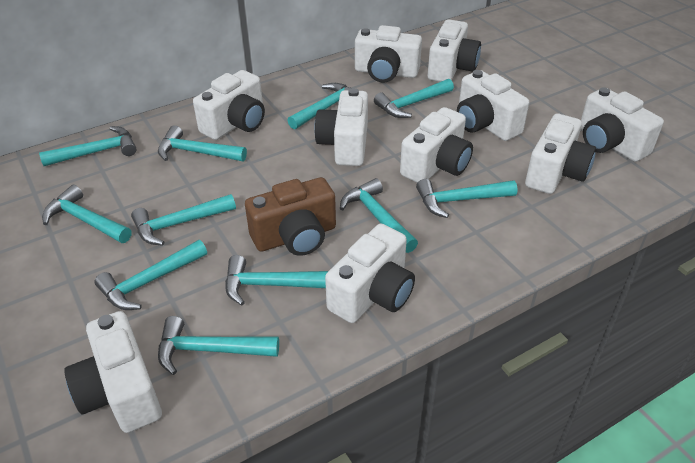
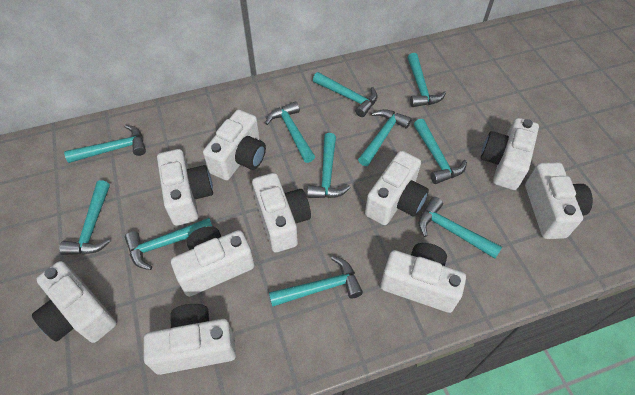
brown camera: 1 -> 0

